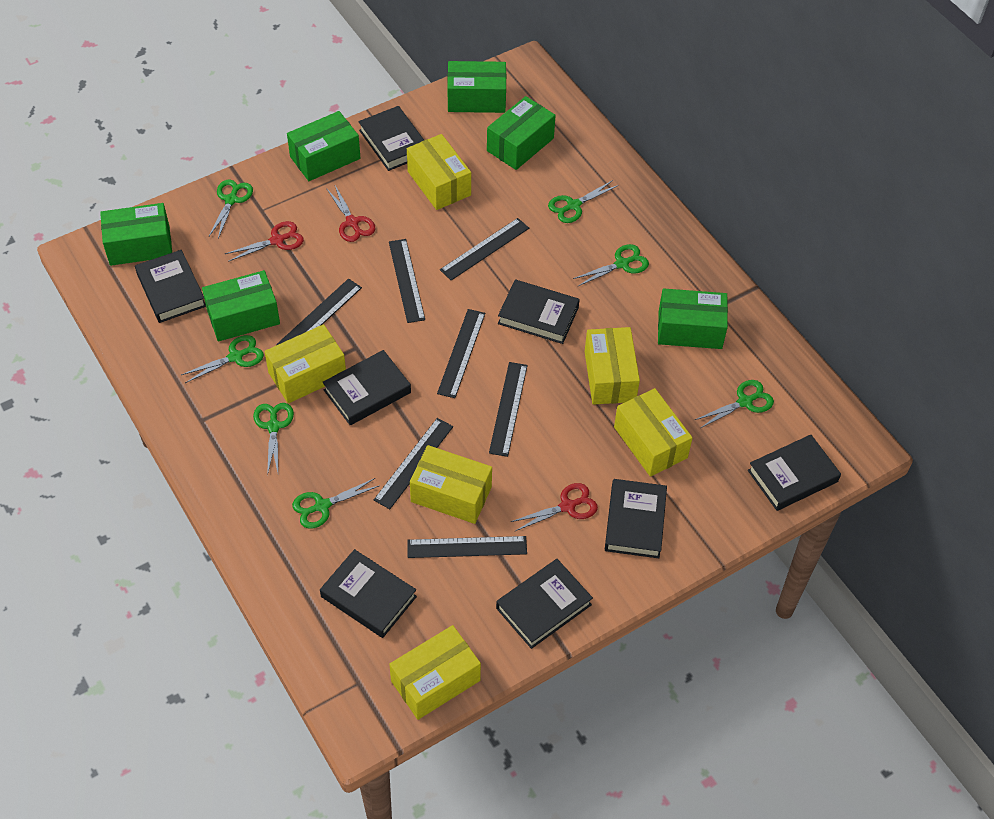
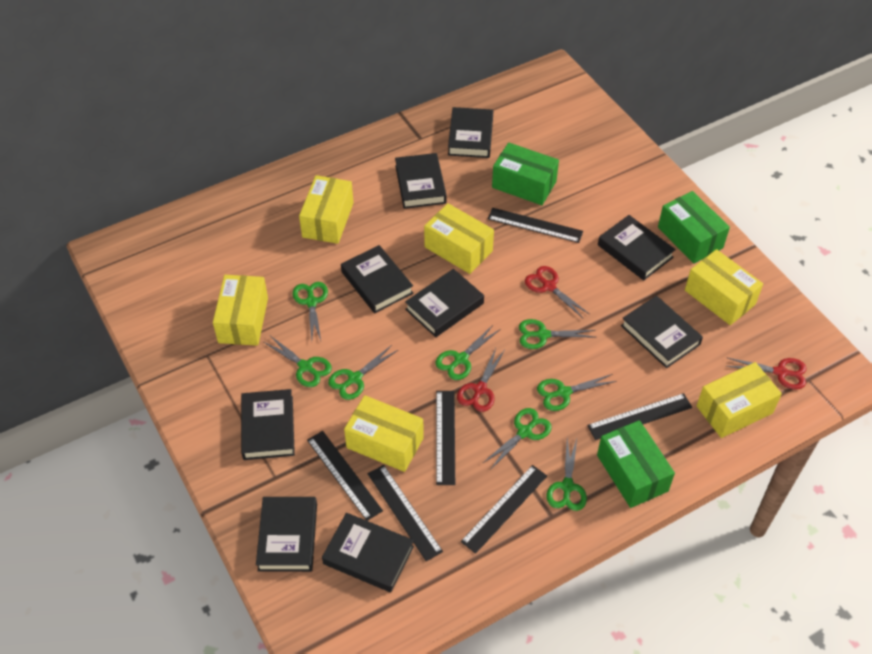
black book: 8 -> 9
black ruler: 7 -> 6
green box: 6 -> 3
green scissors: 7 -> 8

